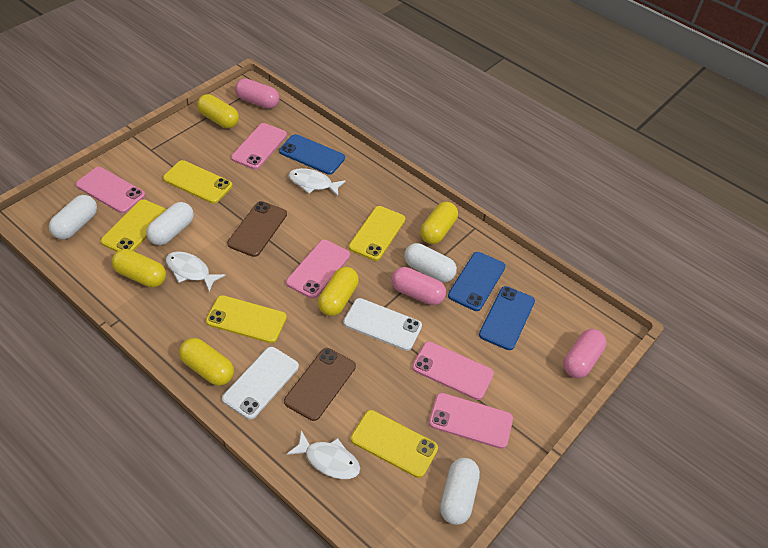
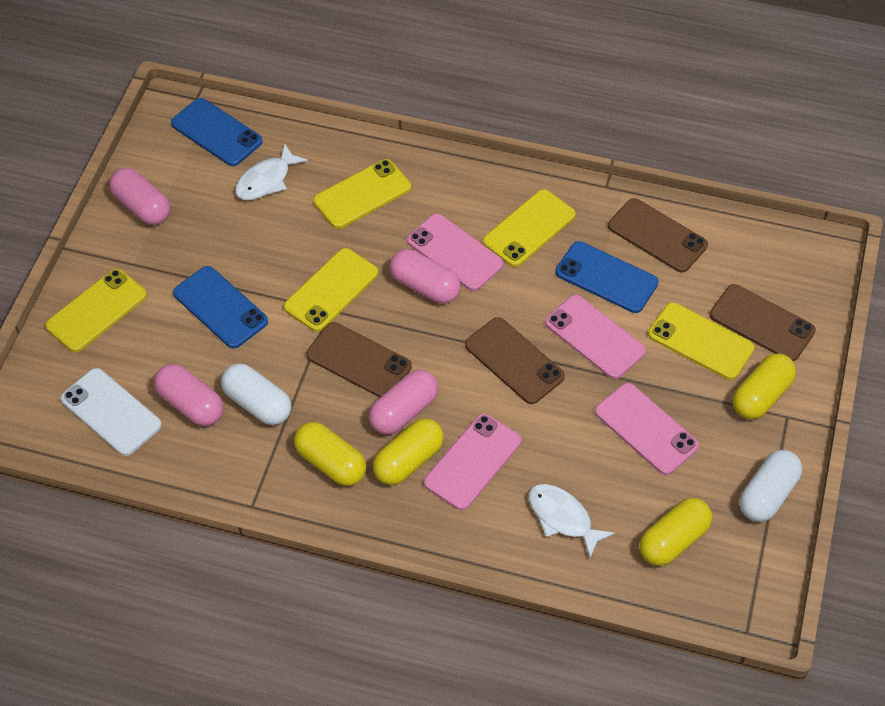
brown phone: 2 -> 4
pink capsule: 3 -> 4
pink phone: 5 -> 4
white capsule: 4 -> 2
white fish: 3 -> 2
white phone: 2 -> 1
yellow capsule: 5 -> 4

